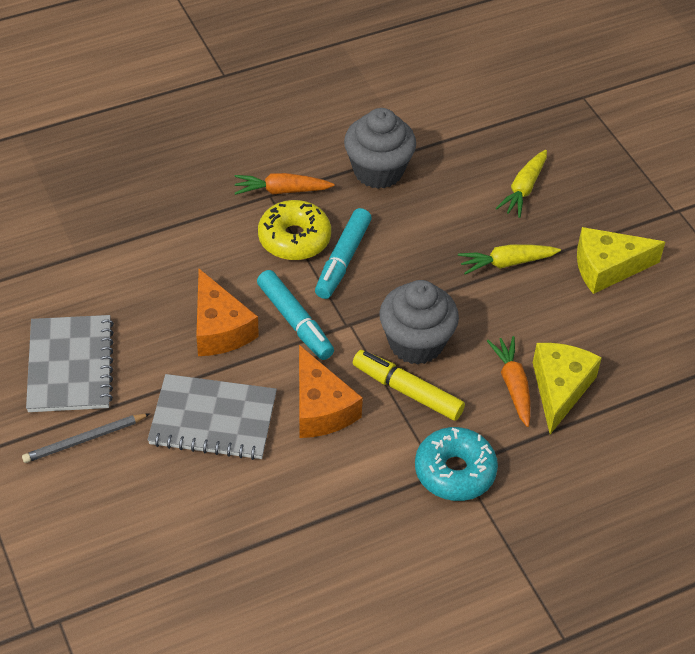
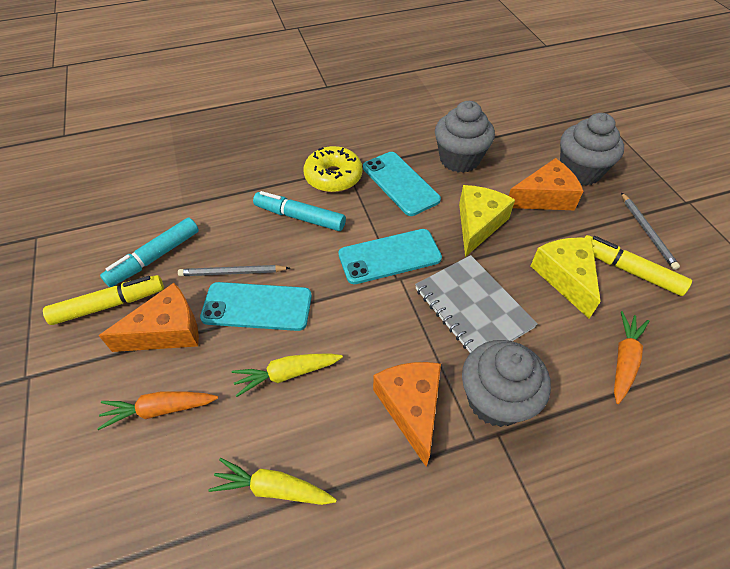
grey cupcake: 2 -> 3
grey notebook: 2 -> 1
grey pencil: 1 -> 2
orange cheese: 2 -> 3
turquoise donut: 1 -> 0
turquoise phone: 0 -> 3
yellow marker: 1 -> 2

